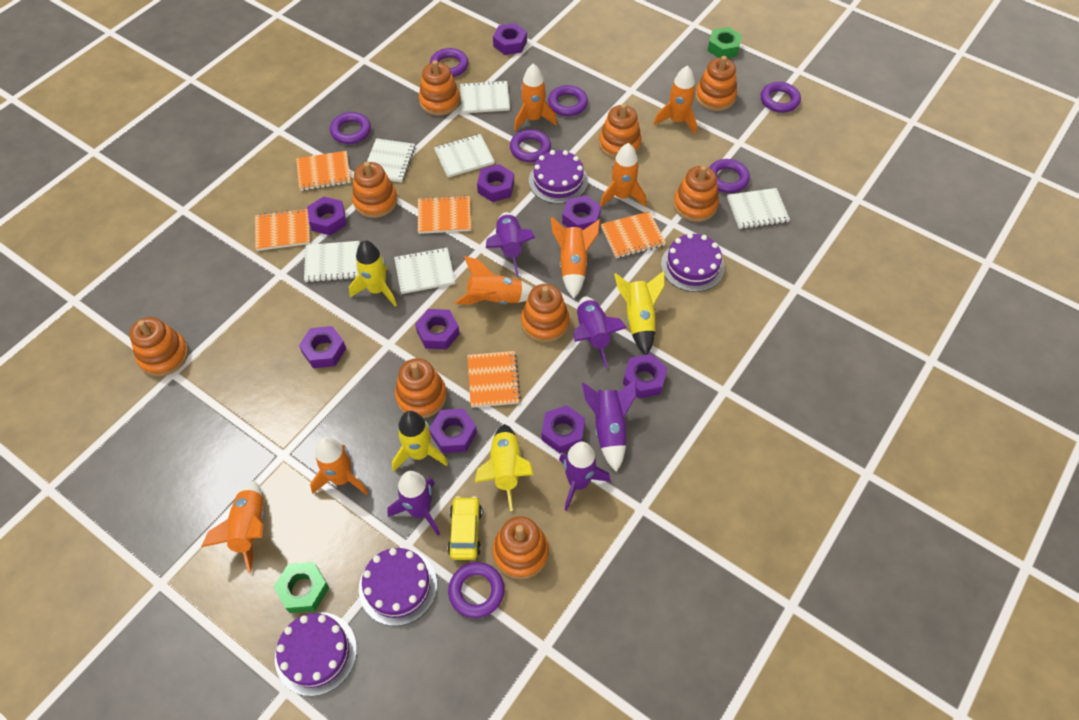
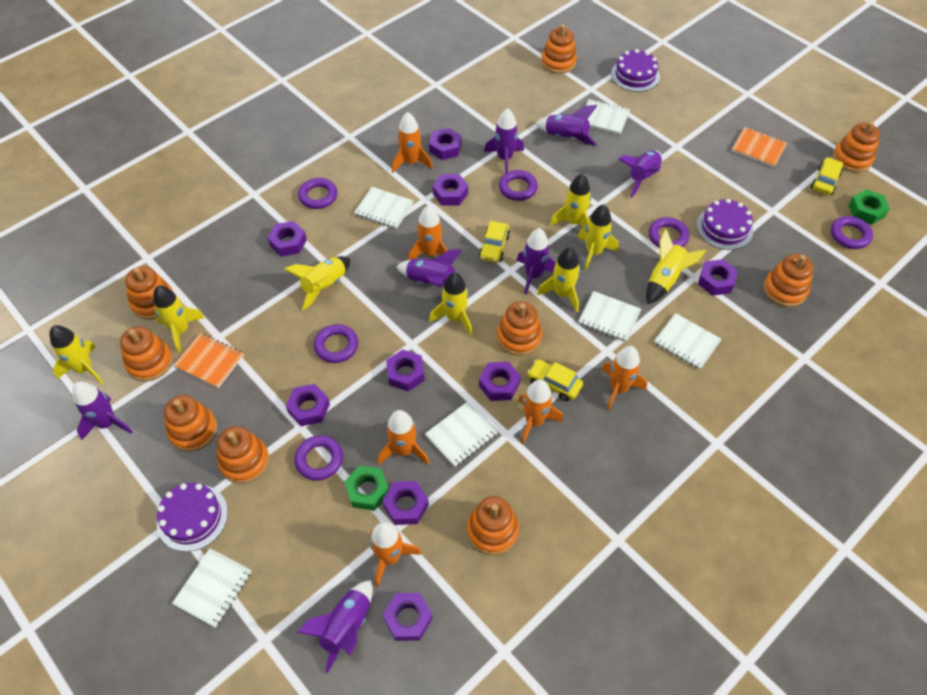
orange notebook: 5 -> 2
orange rocket: 7 -> 6
purple cake: 4 -> 3
purple ring: 7 -> 6
purple rocket: 5 -> 7
yellow car: 1 -> 3
yellow rocket: 4 -> 8

